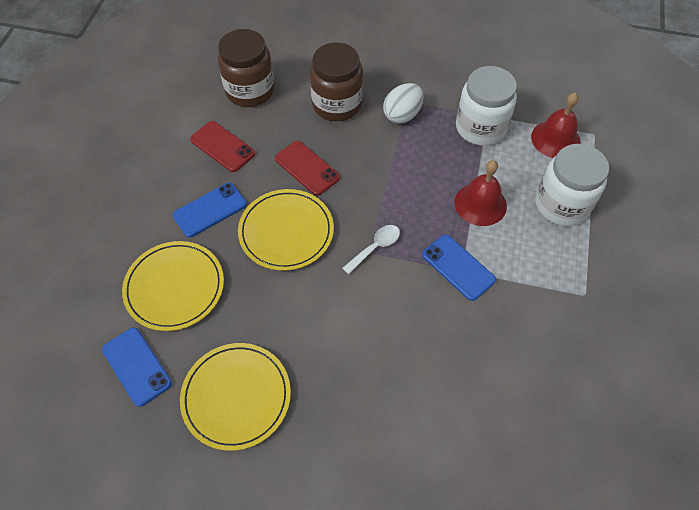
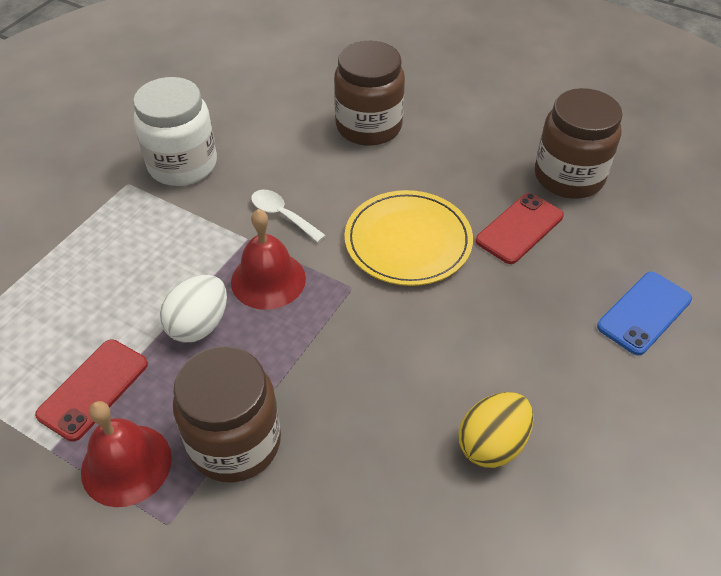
blue phone: 3 -> 1
brown jar: 2 -> 3
white jar: 2 -> 1
yellow egg: 0 -> 1
yellow plate: 3 -> 1

